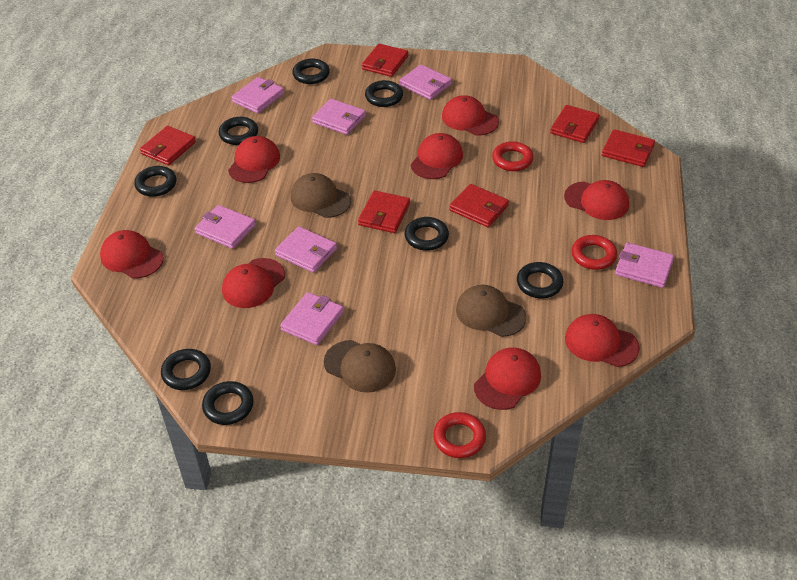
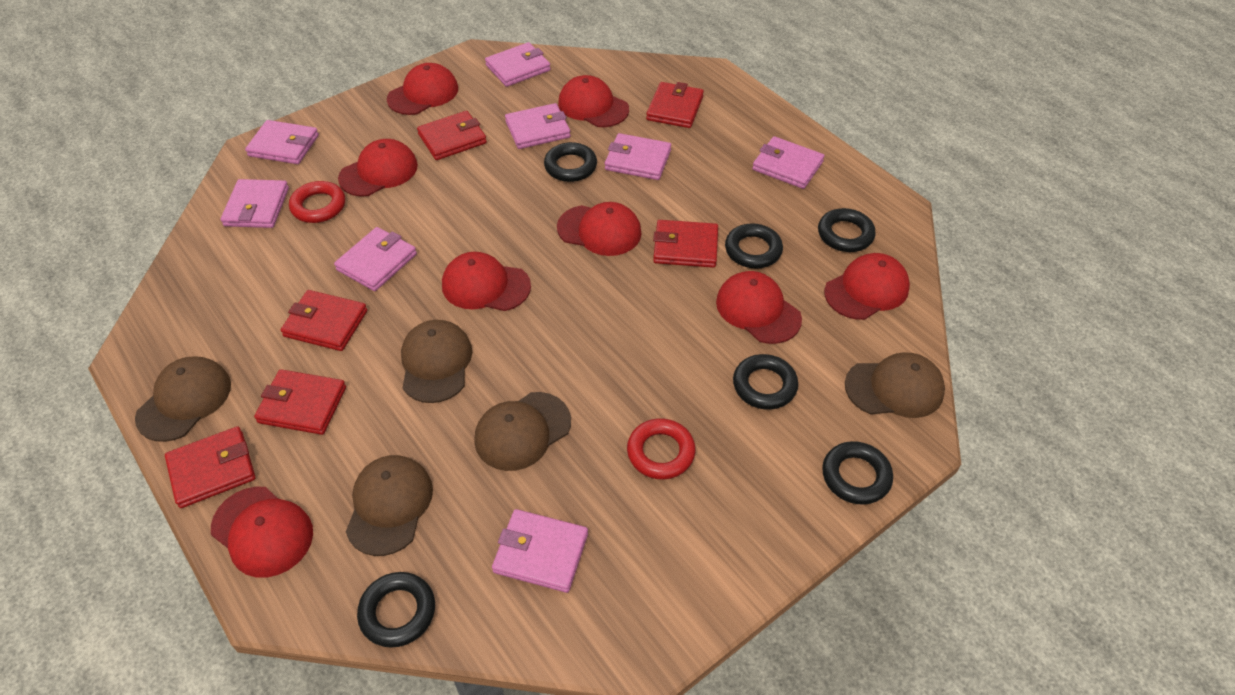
black ring: 8 -> 6
brown cap: 3 -> 5
pink wallet: 7 -> 8
red ring: 3 -> 2

